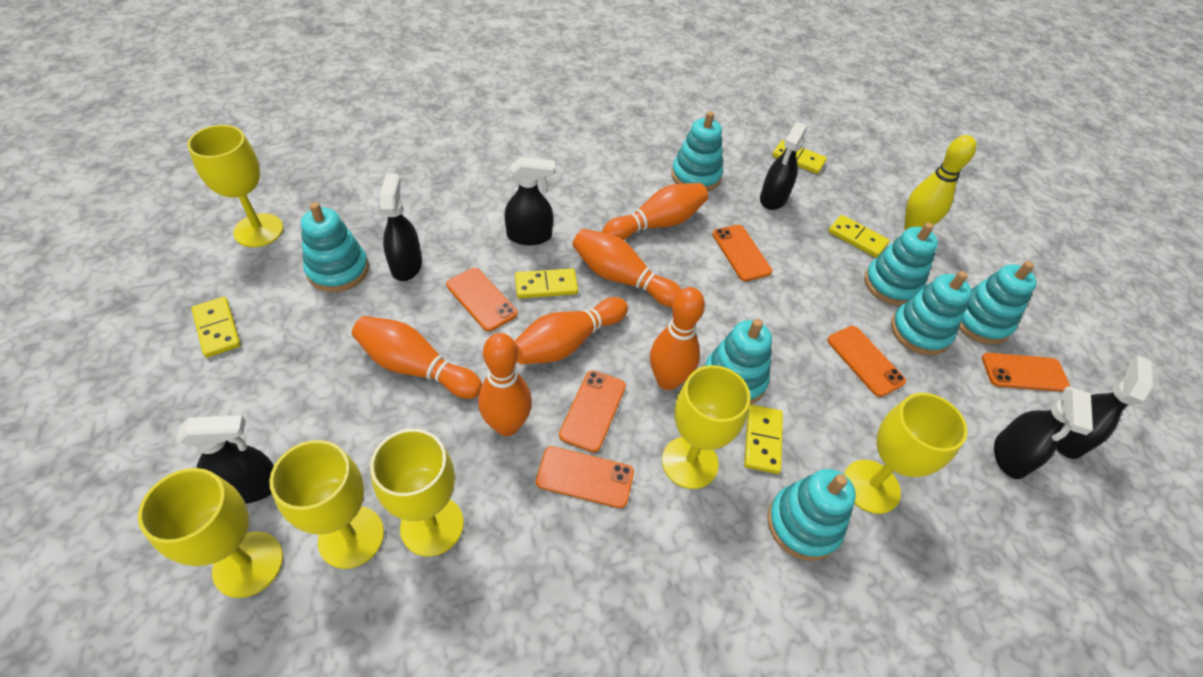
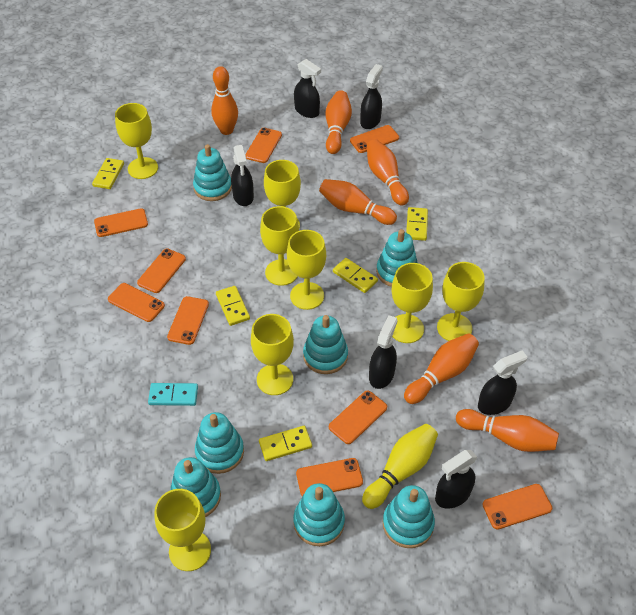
orange phone: 6 -> 9
turquoise domino: 0 -> 1
yellow goblet: 6 -> 8

